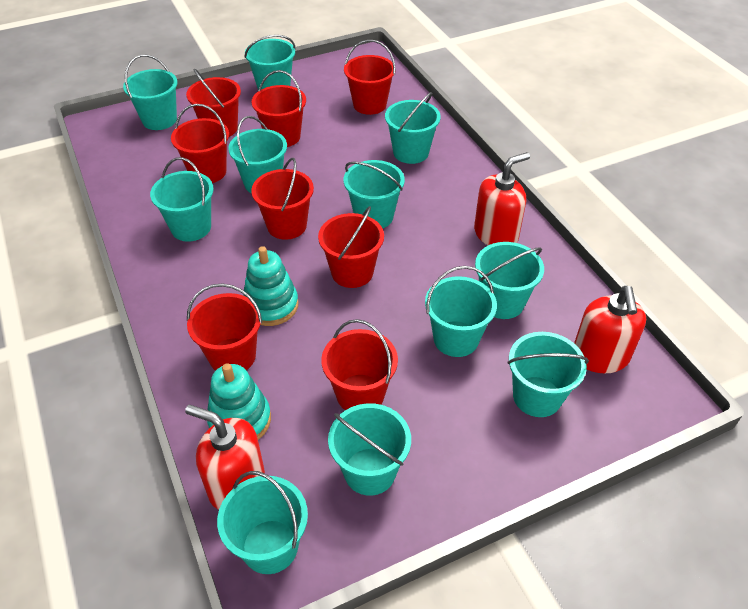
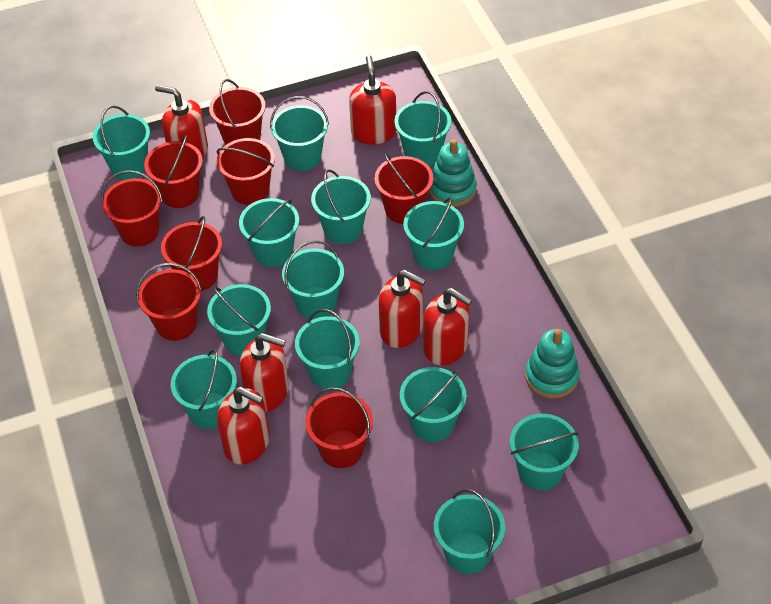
red soap dispenser: 3 -> 6
turquoise bucket: 11 -> 13

